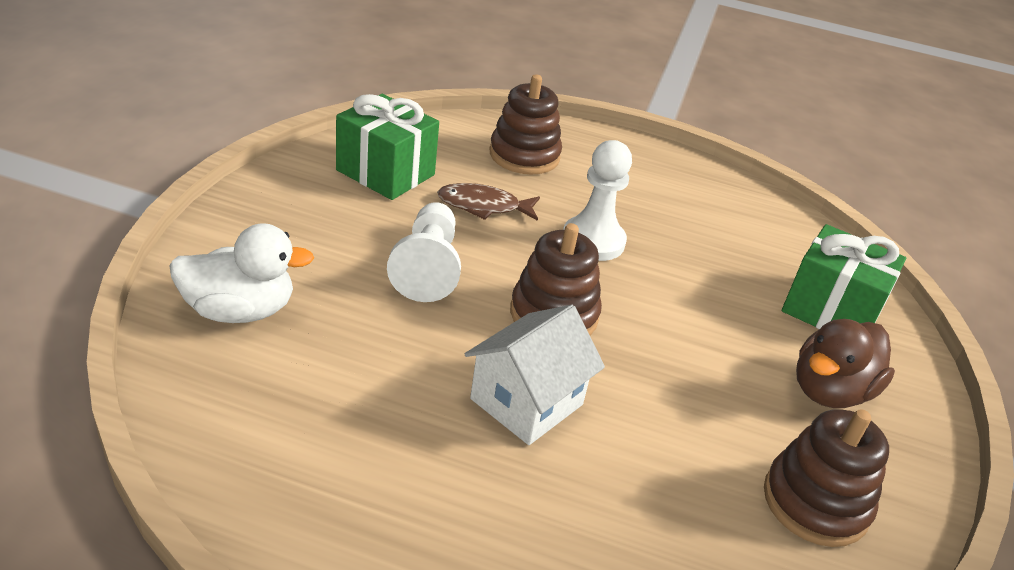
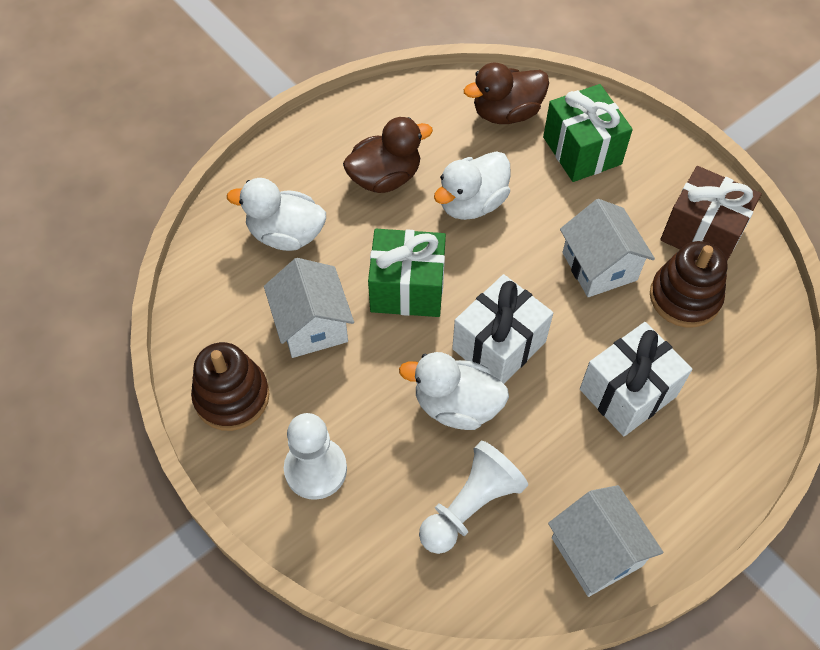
brown duck: 1 -> 2
brown fish: 1 -> 0
brown gift: 0 -> 1
brown stacking toy: 3 -> 2
white duck: 1 -> 3
white gift: 0 -> 2
white house: 1 -> 3

